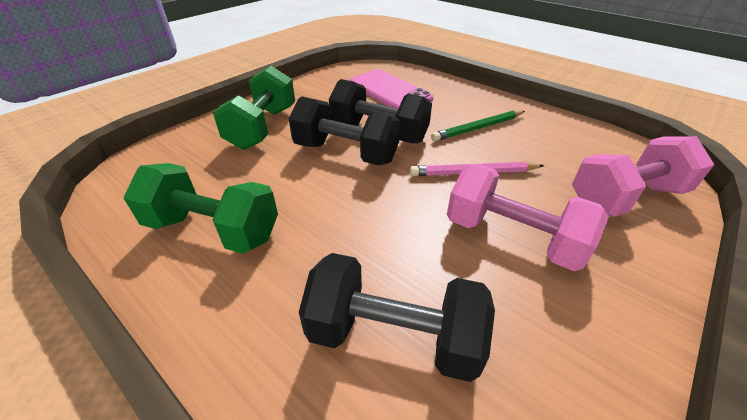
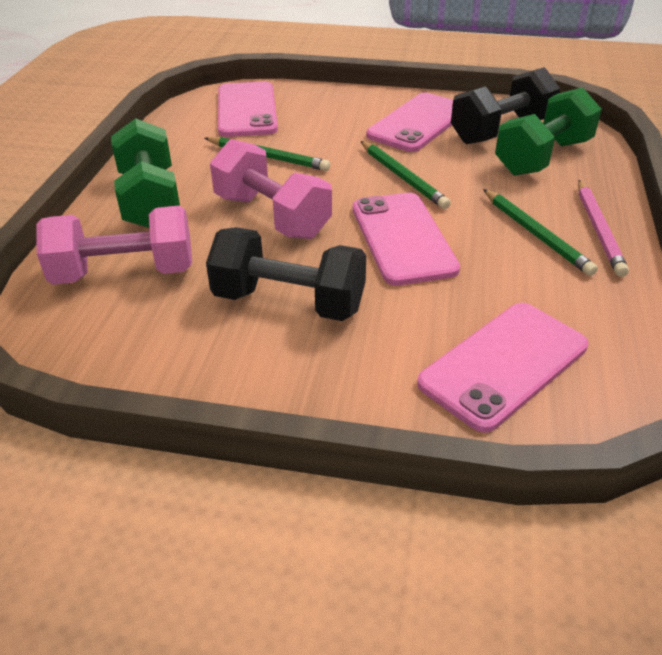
black dumbbell: 3 -> 2
green pencil: 1 -> 3
pink phone: 1 -> 4

